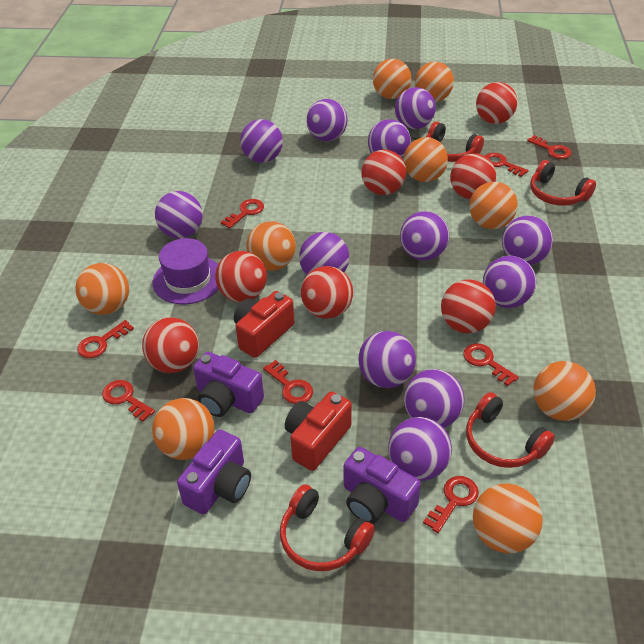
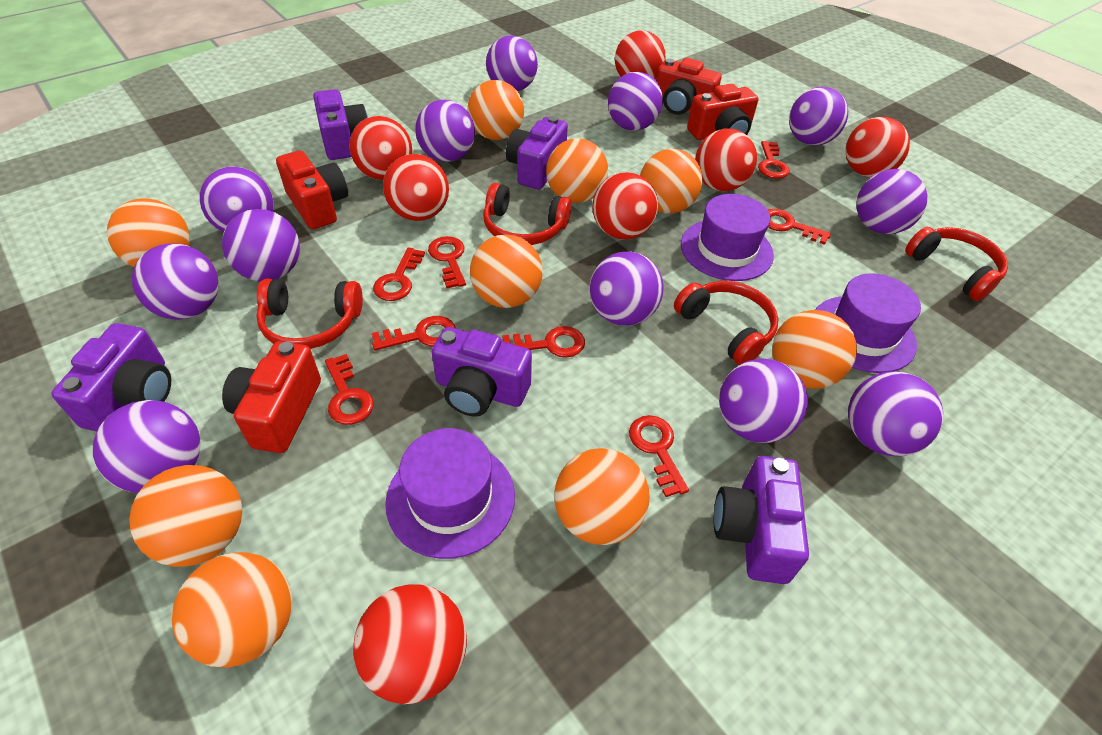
purple camera: 3 -> 5
purple hat: 1 -> 3
red camera: 2 -> 4

